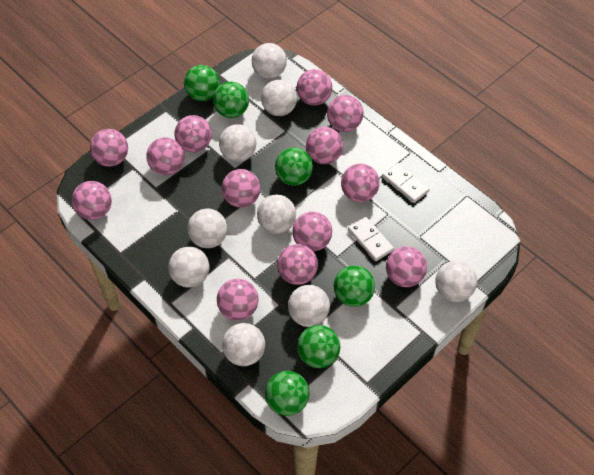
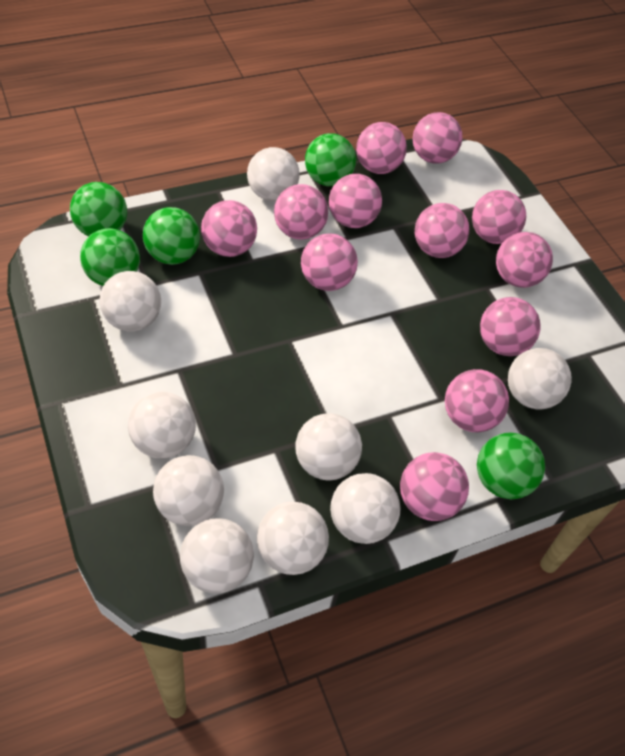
green ball: 6 -> 5
pink ball: 13 -> 12
white domino: 2 -> 0

